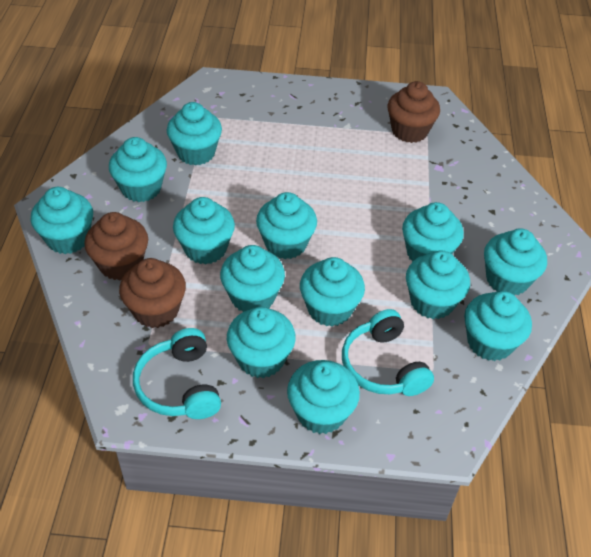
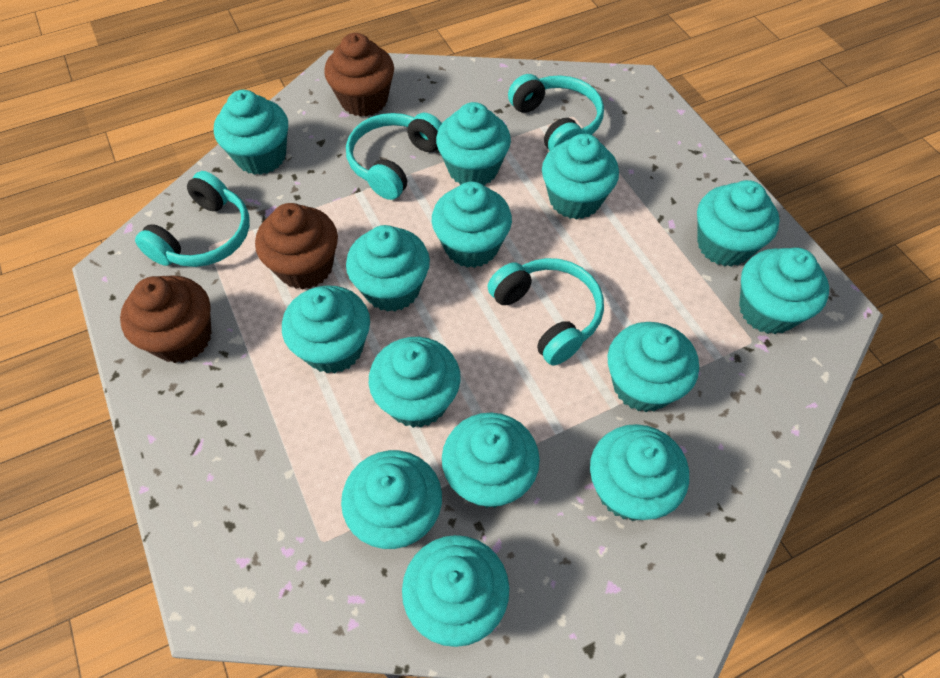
turquoise cupcake: 13 -> 14
turquoise headphones: 2 -> 4

